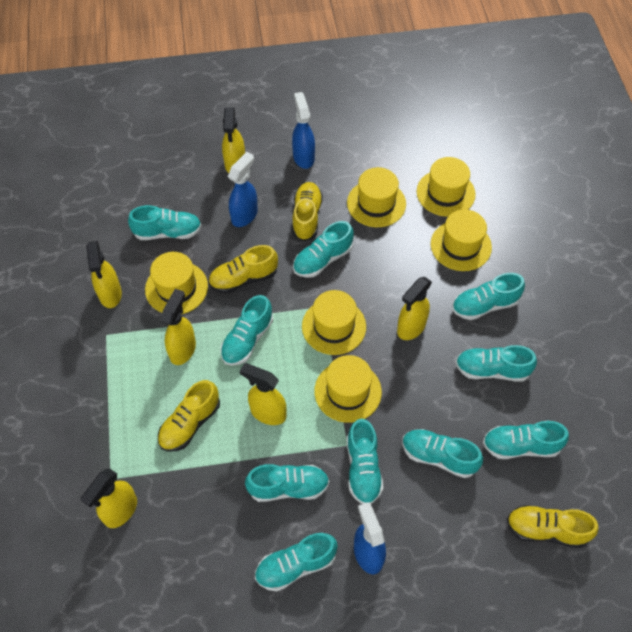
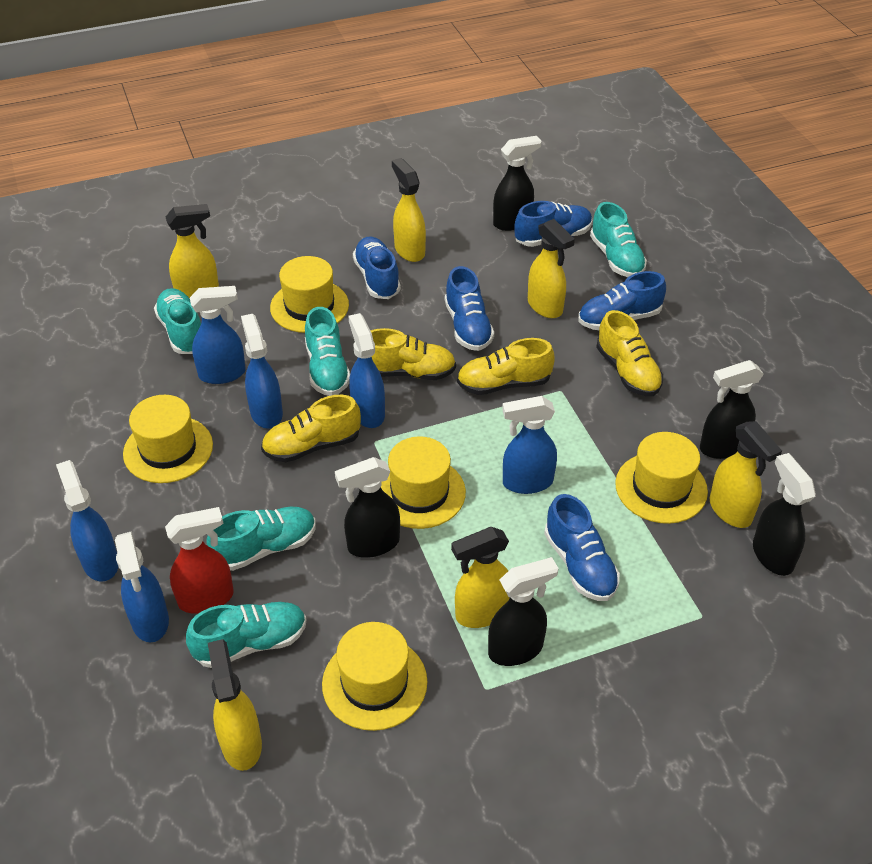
black spray bottle: 0 -> 5
blue shoe: 0 -> 5
blue spray bottle: 3 -> 6
red spray bottle: 0 -> 1
turquoise shoe: 10 -> 5
yellow hat: 6 -> 5

